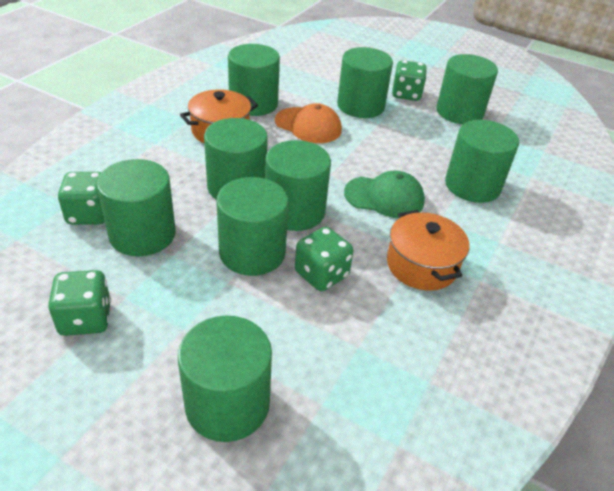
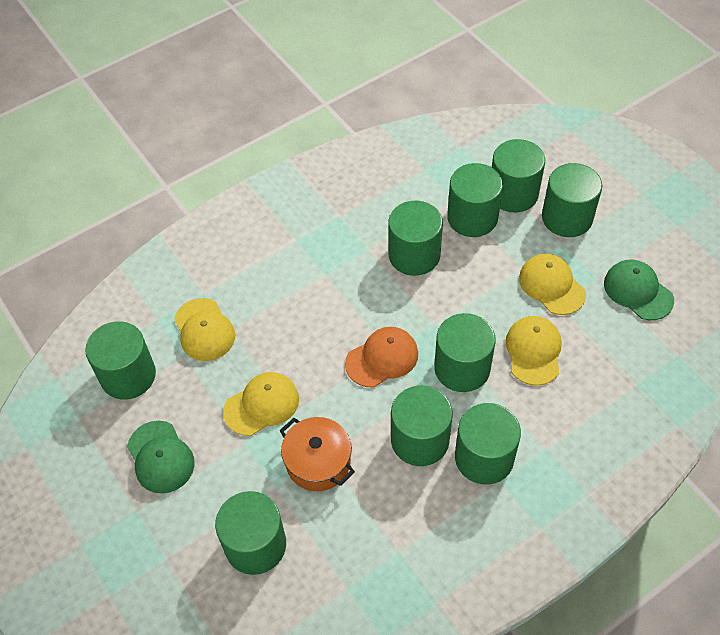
green cap: 1 -> 2
green dice: 4 -> 0
orange pot: 2 -> 1
yellow cap: 0 -> 4

